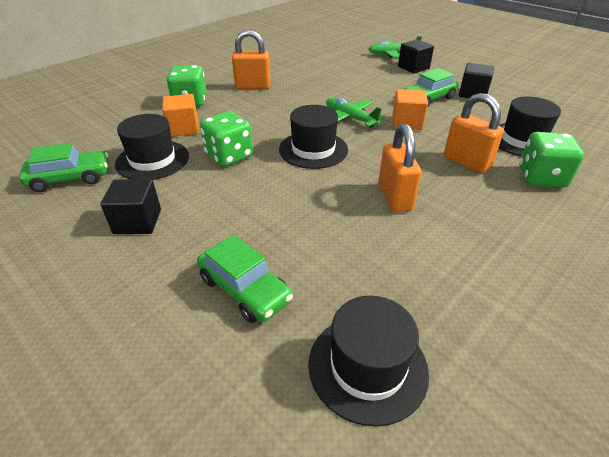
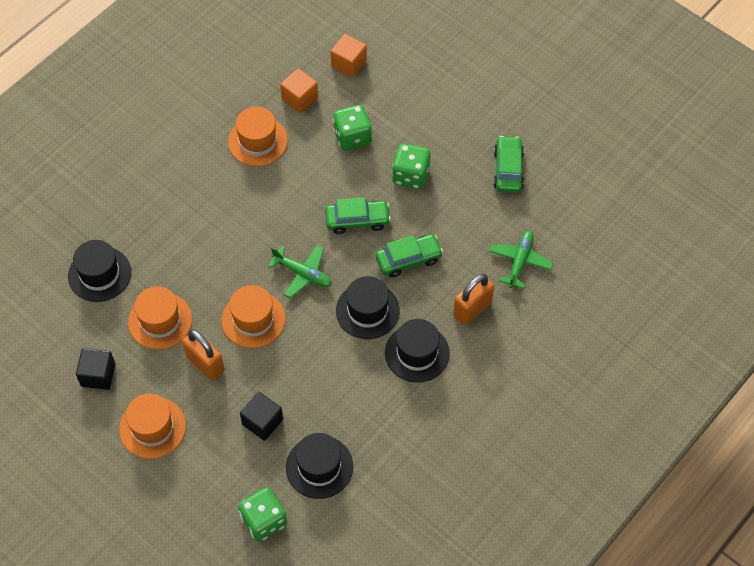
black cube: 3 -> 2
orange hat: 0 -> 4
orange padlock: 3 -> 2

